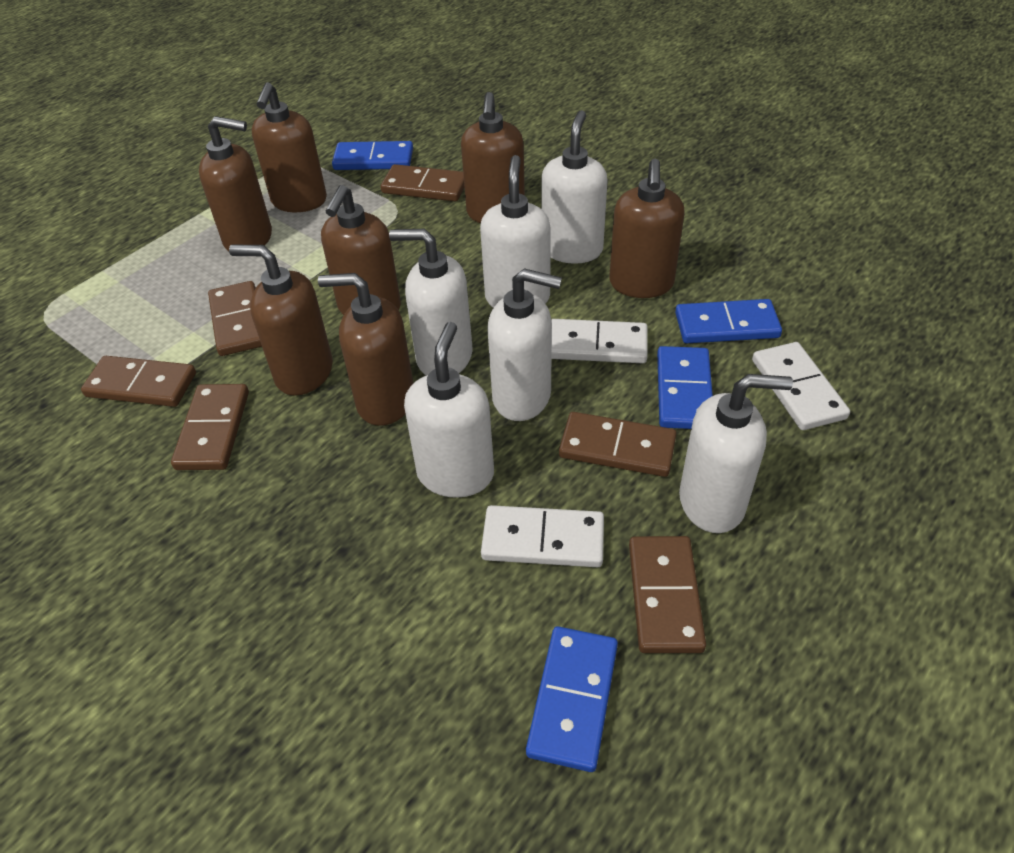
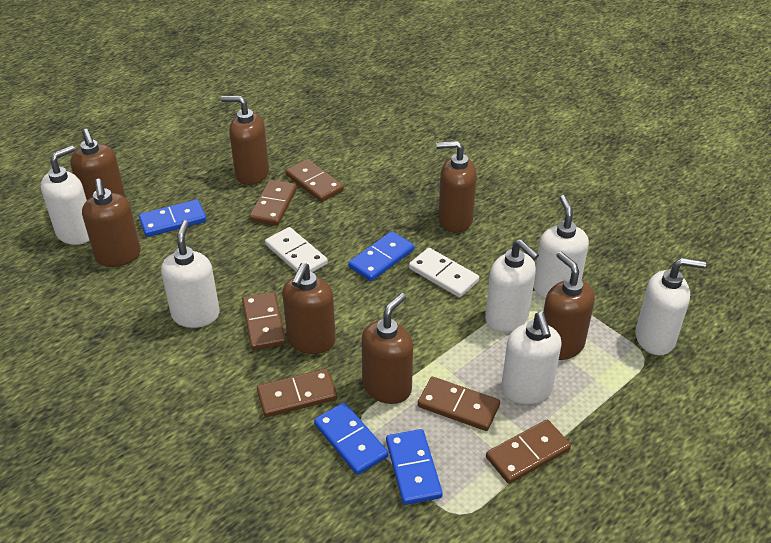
white domino: 3 -> 2

